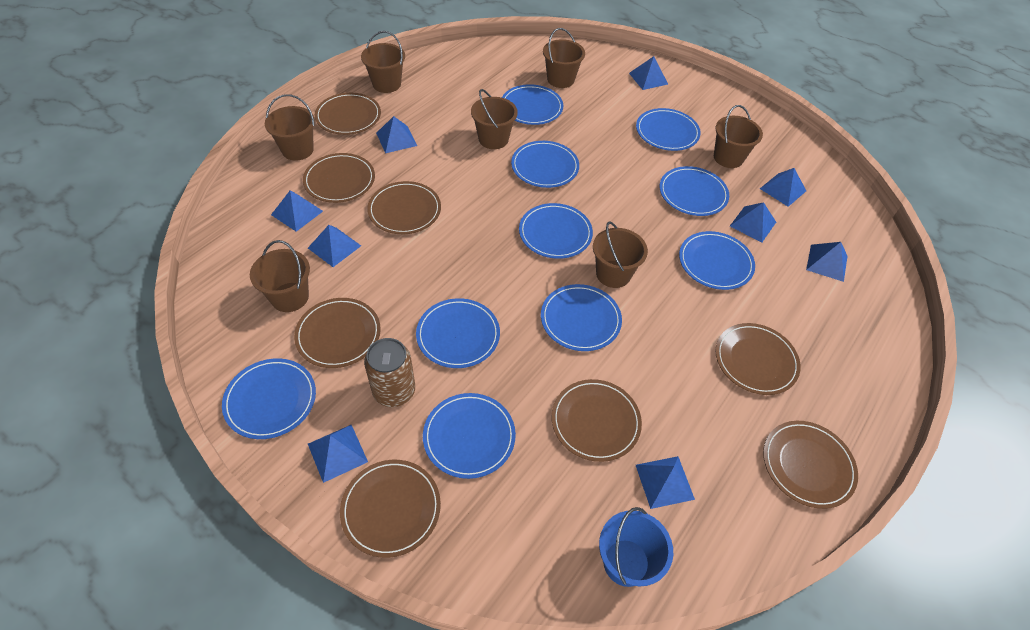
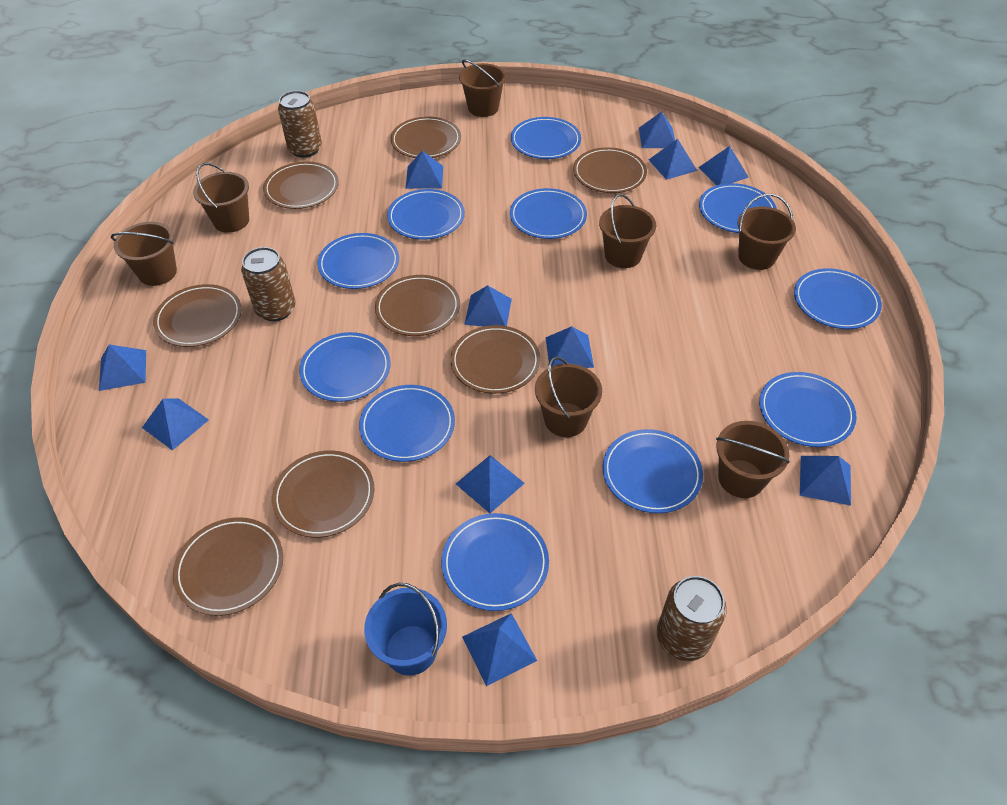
blue plate: 10 -> 11
blue pyramid: 9 -> 11
brown can: 1 -> 3

